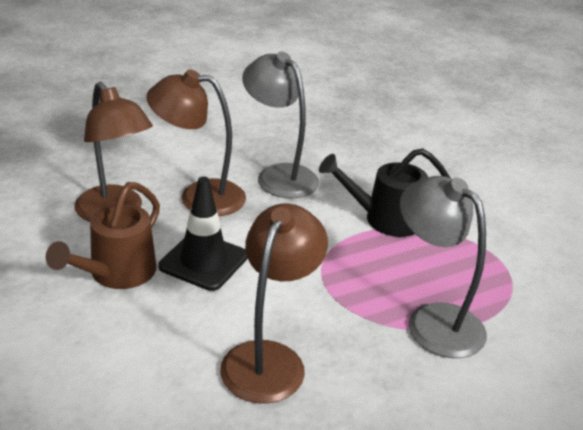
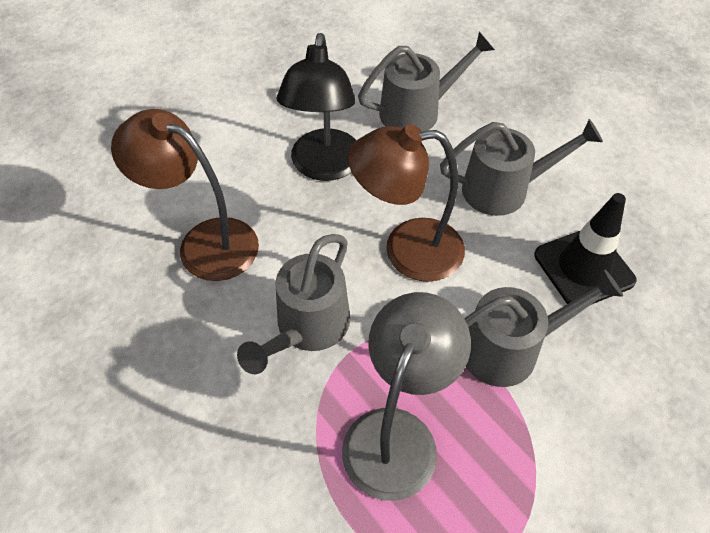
black lamp: 0 -> 1
black watering can: 1 -> 0
brown lamp: 3 -> 2
brown watering can: 1 -> 0
grey lamp: 2 -> 1
grey watering can: 0 -> 4

